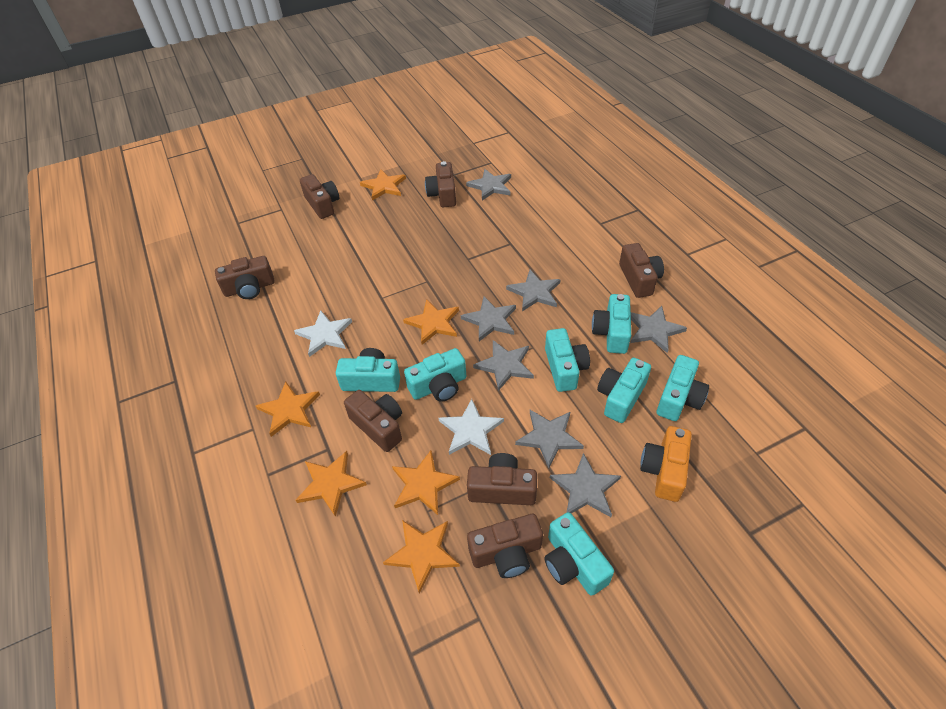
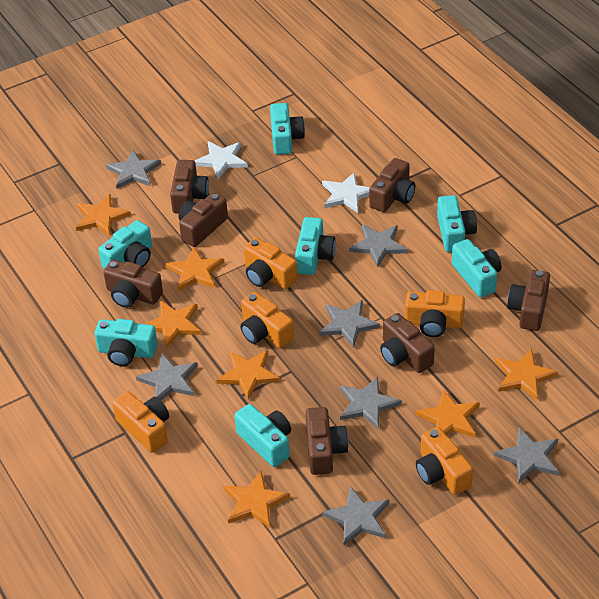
orange camera: 1 -> 5
orange star: 6 -> 7

